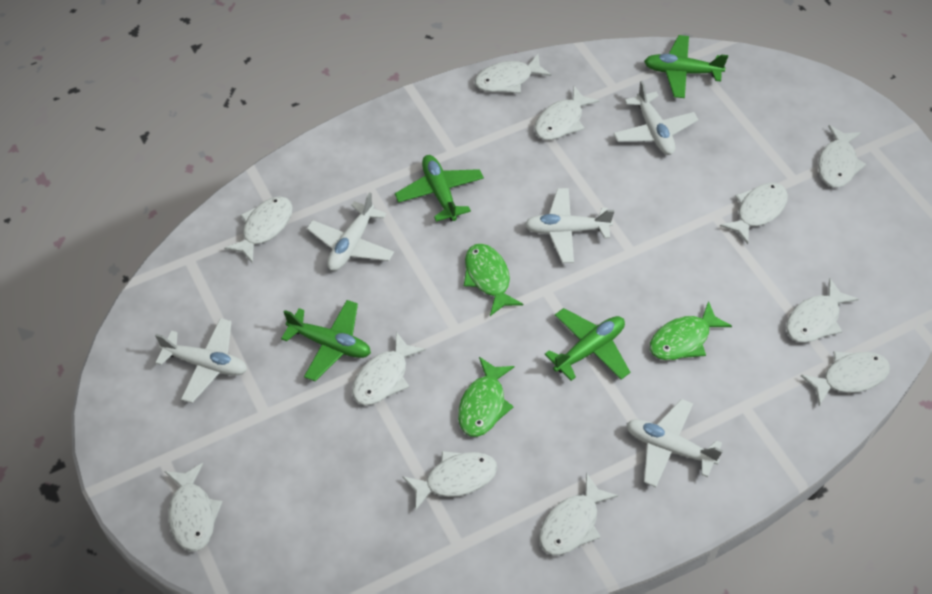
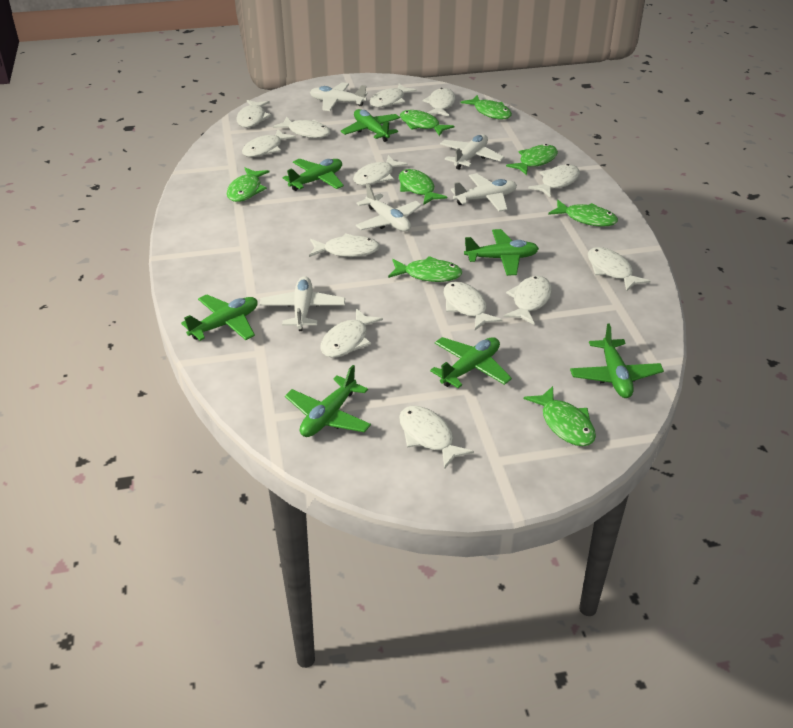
green fish: 3 -> 8
green plane: 4 -> 7
white fish: 11 -> 13

